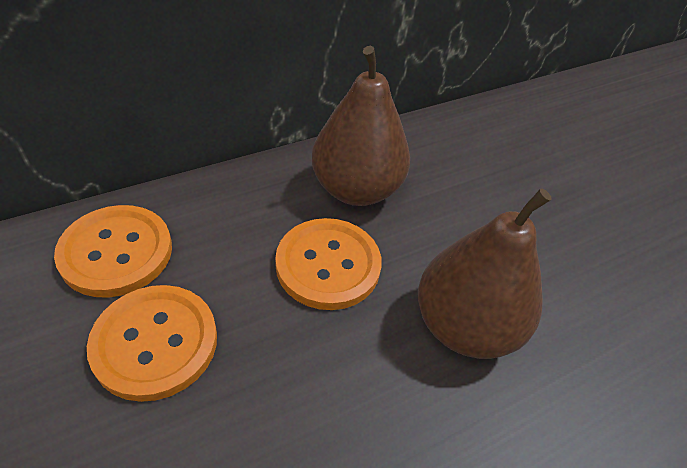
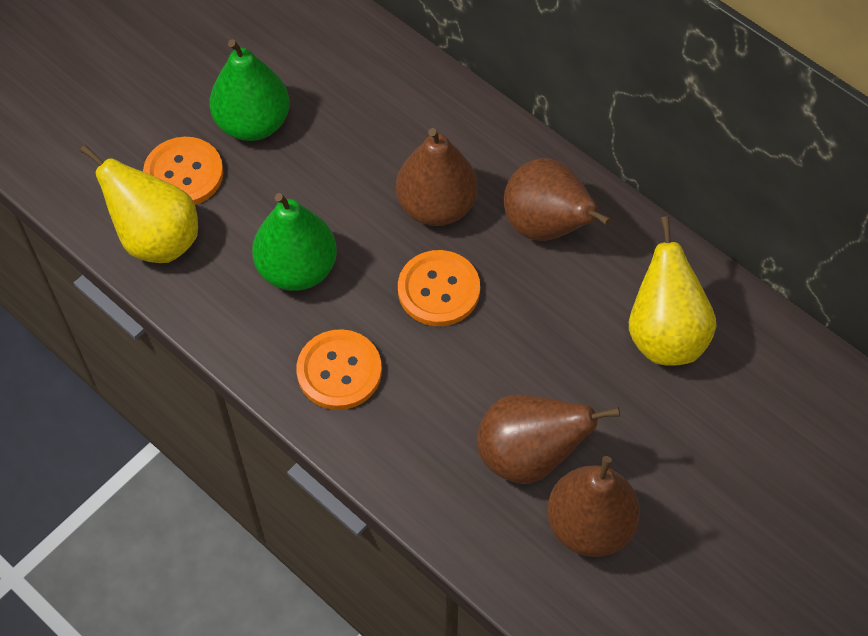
brown pear: 2 -> 4
green pear: 0 -> 2
yellow pear: 0 -> 2

